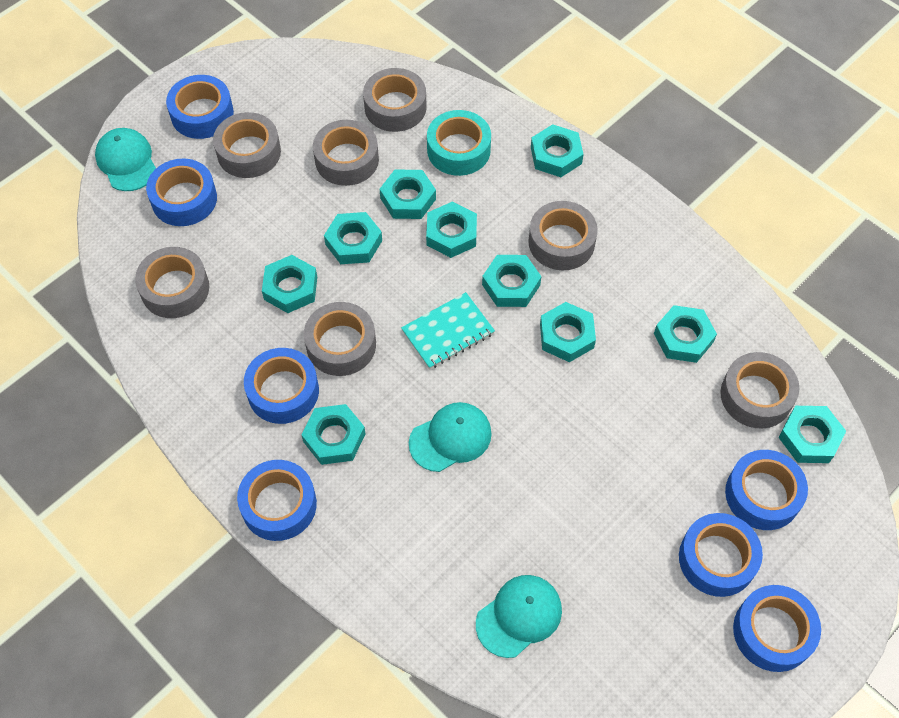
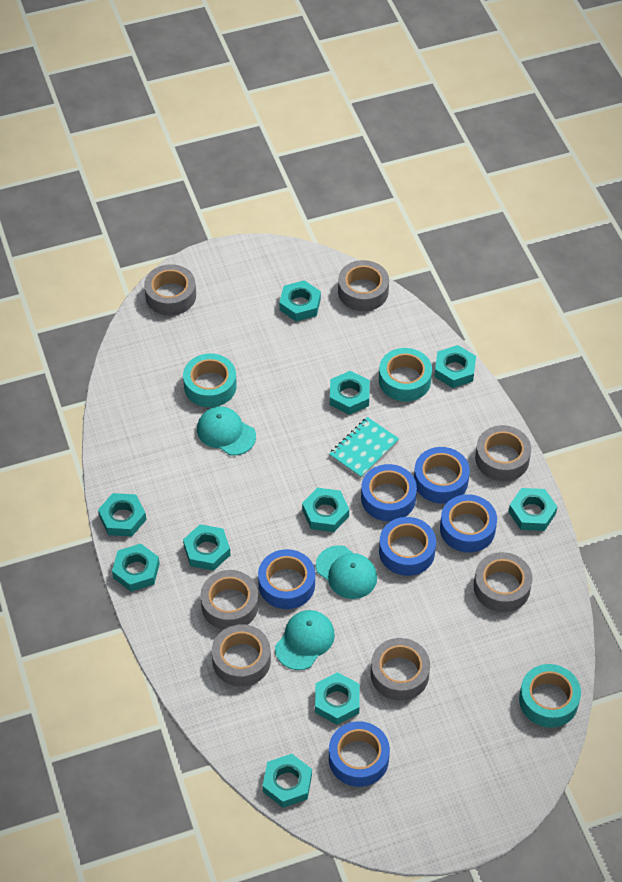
blue tape: 7 -> 6
turquoise tape: 1 -> 3

